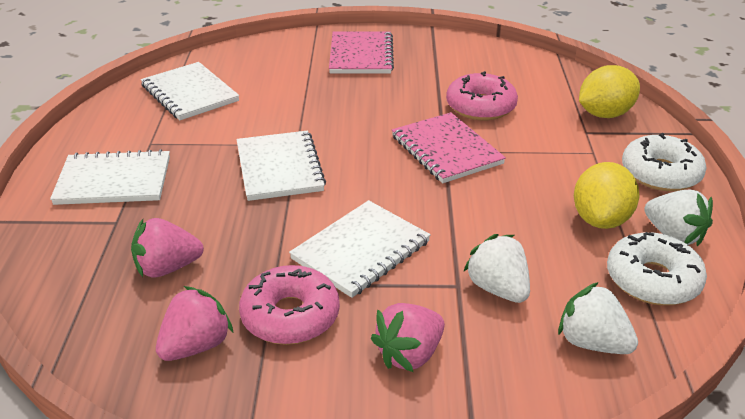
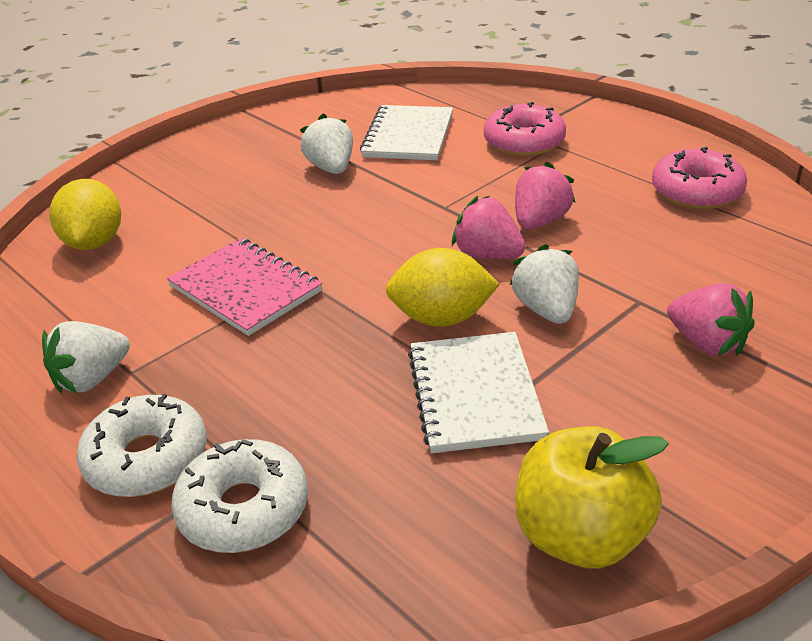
pink notebook: 2 -> 1
white notebook: 4 -> 2
yellow apple: 0 -> 1

